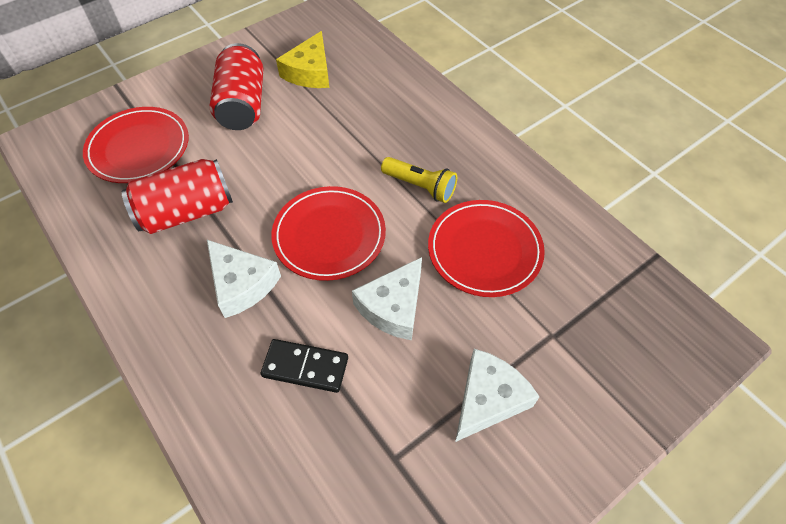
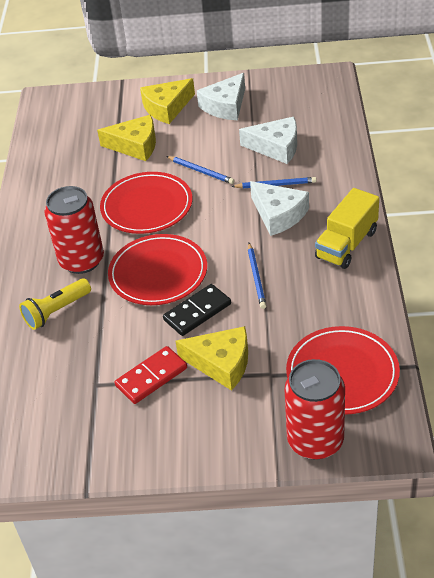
blue pencil: 0 -> 3
red domino: 0 -> 1
yellow cheese: 1 -> 3
yellow truck: 0 -> 1

